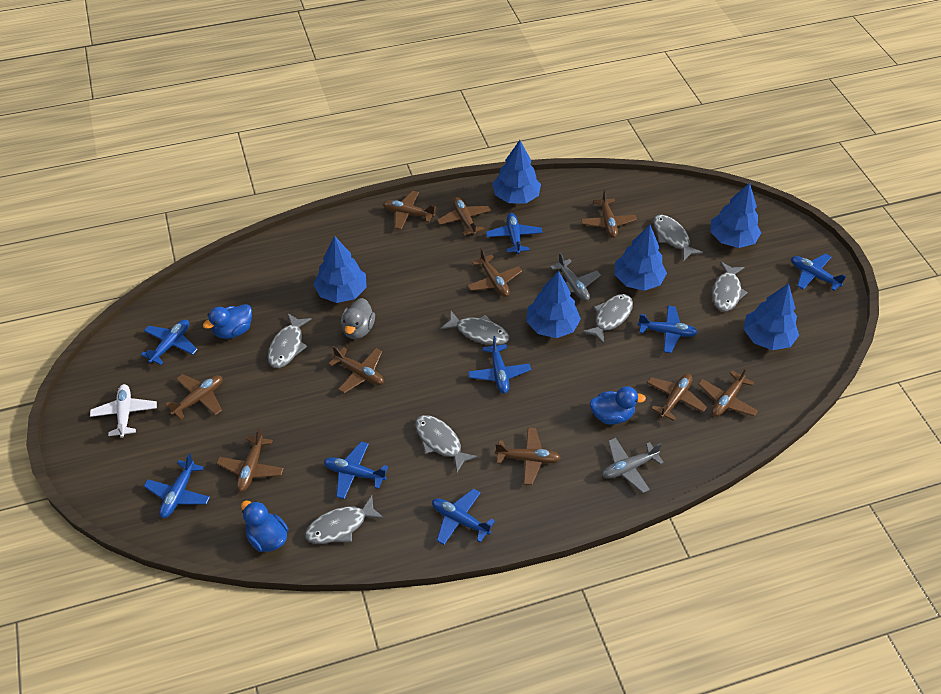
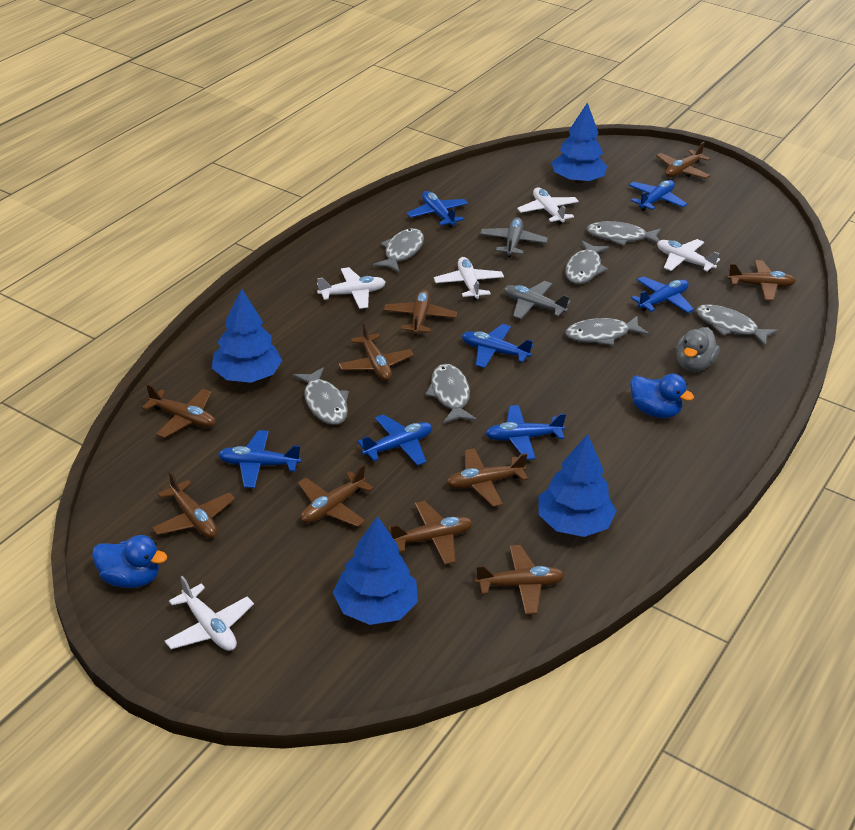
blue duck: 3 -> 2
blue plane: 8 -> 7
blue tree: 6 -> 4
white plane: 1 -> 5

